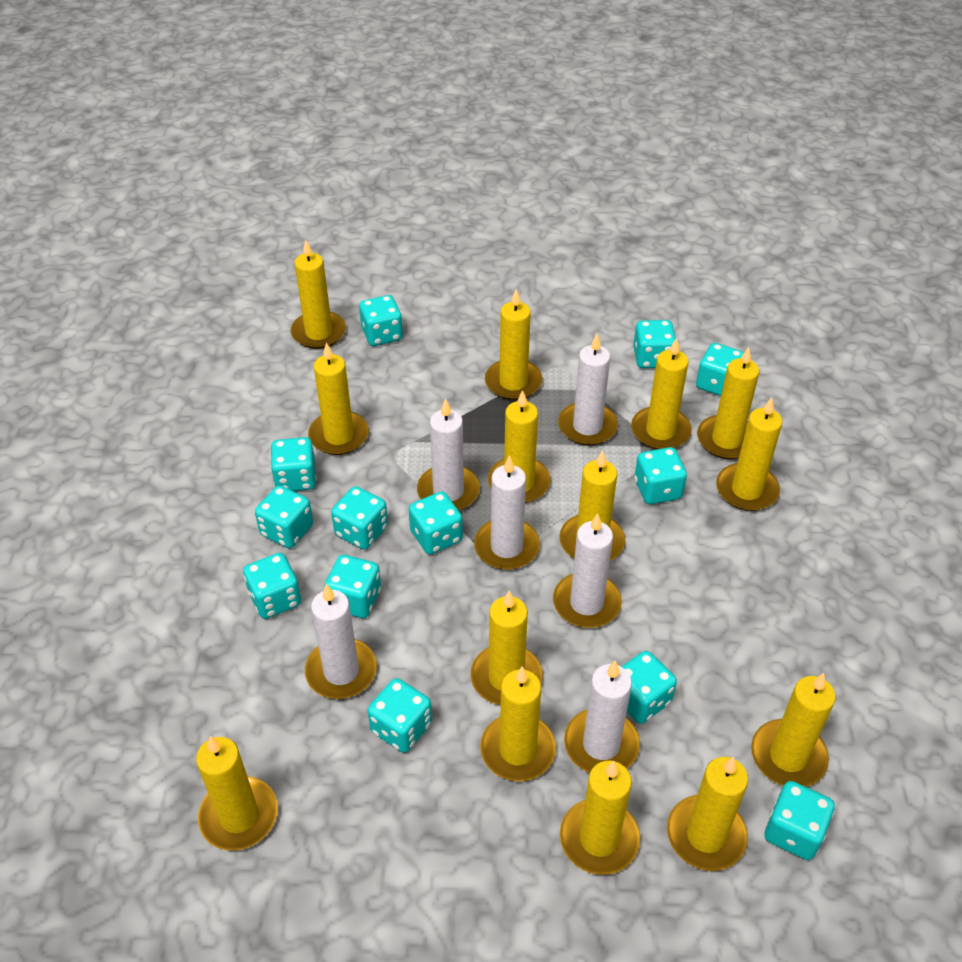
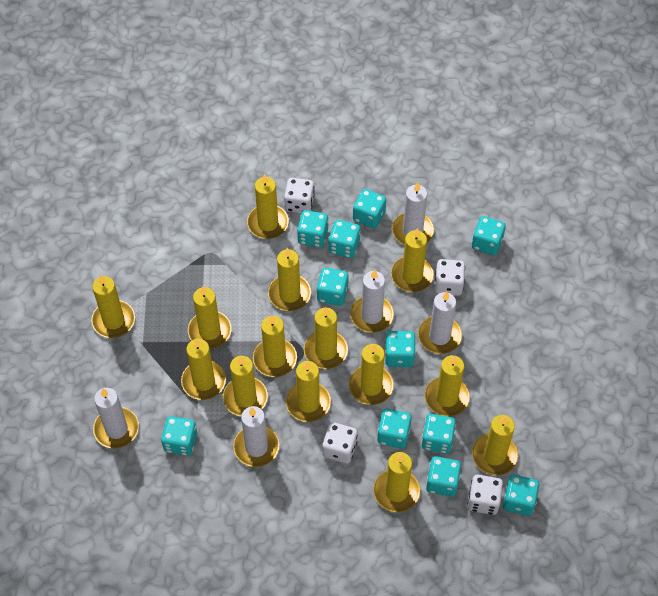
turquoise dice: 13 -> 11
white candle: 6 -> 5
white dice: 0 -> 4

